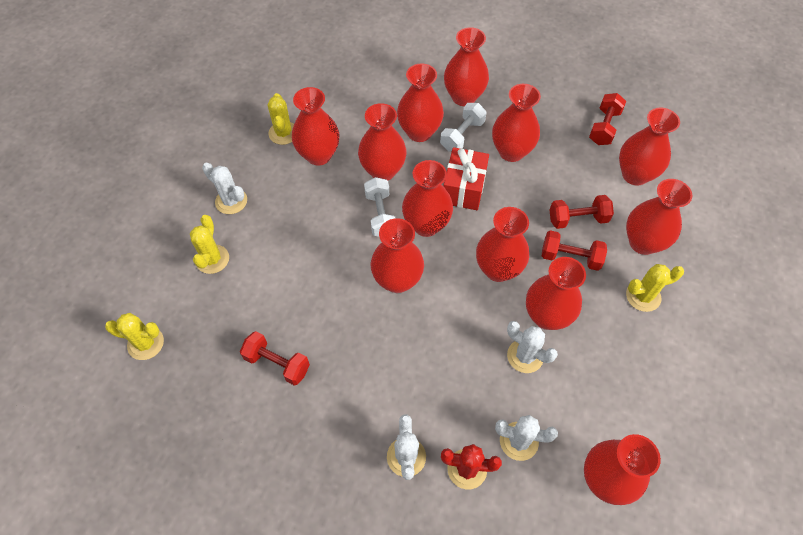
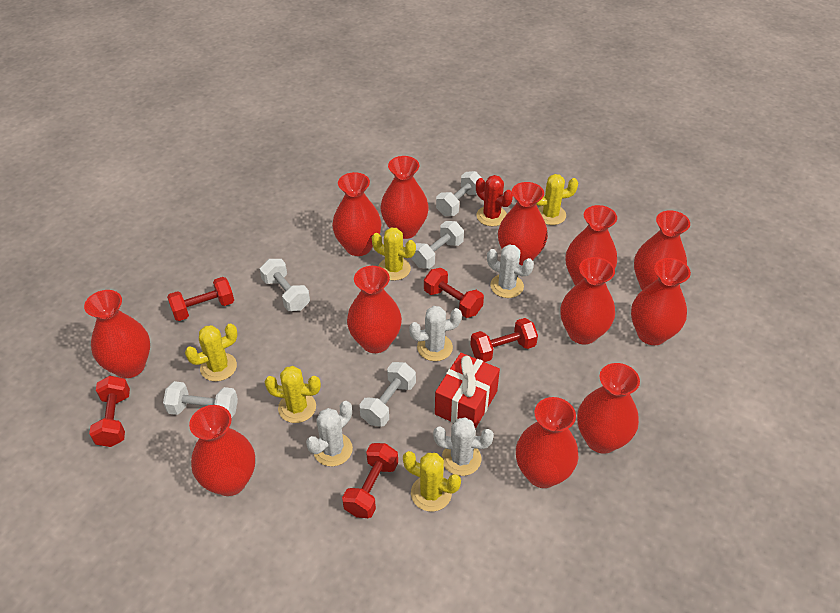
red dumbbell: 4 -> 5
white dumbbell: 2 -> 5
yellow cactus: 4 -> 5

